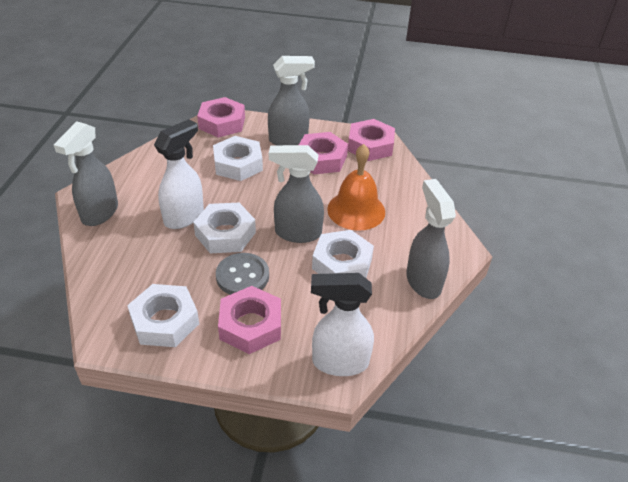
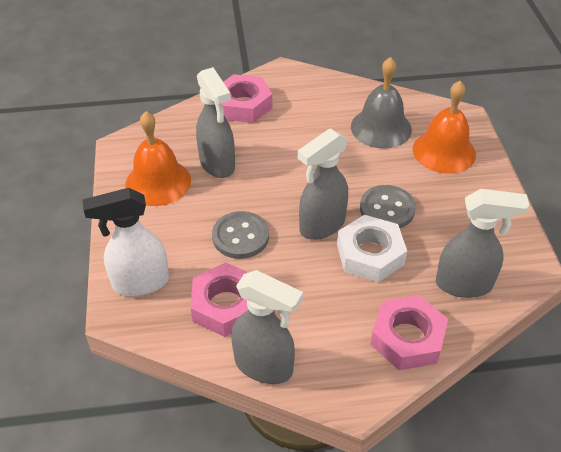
grey bell: 0 -> 1
grey button: 1 -> 2
orange bell: 1 -> 2
pink nut: 4 -> 3
white nut: 4 -> 1
white spray bottle: 2 -> 1

